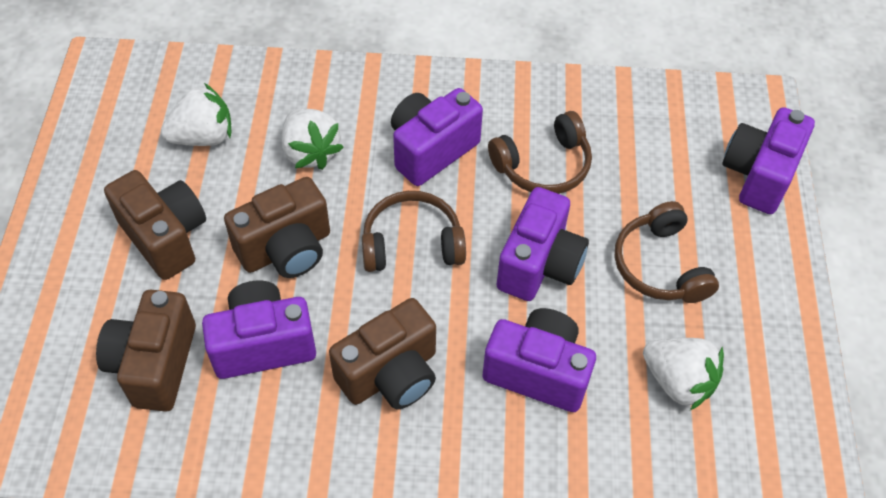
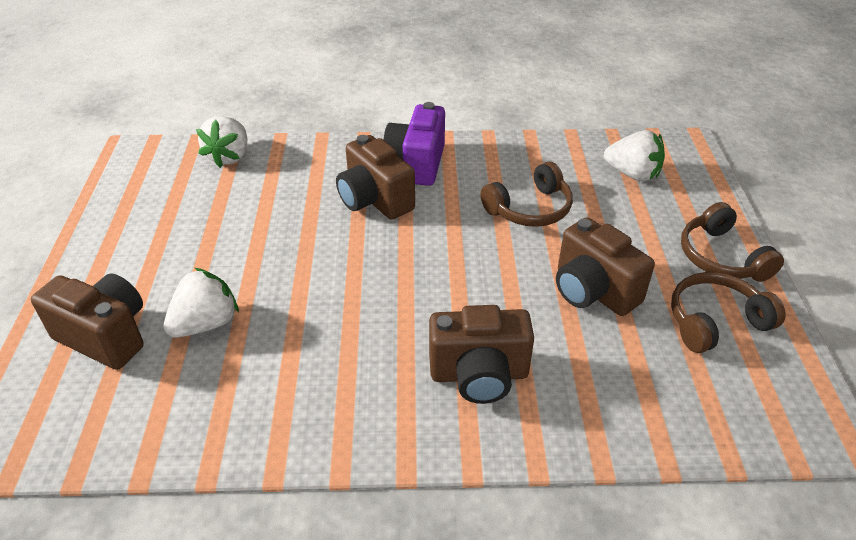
purple camera: 5 -> 1

